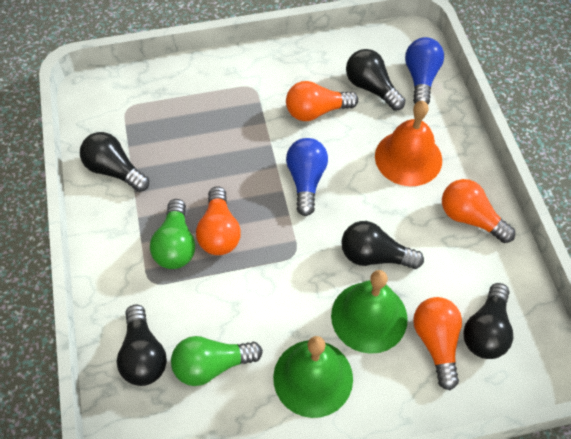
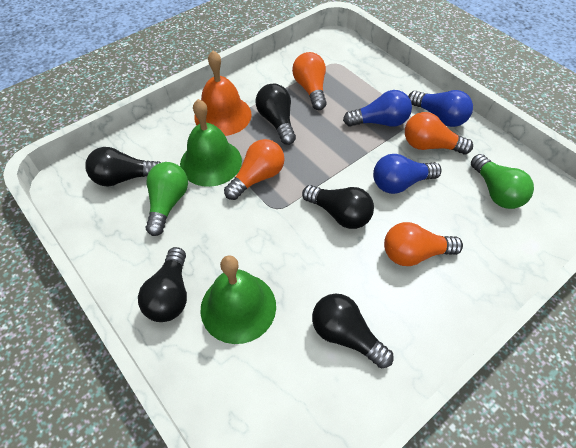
blue light bulb: 2 -> 3

